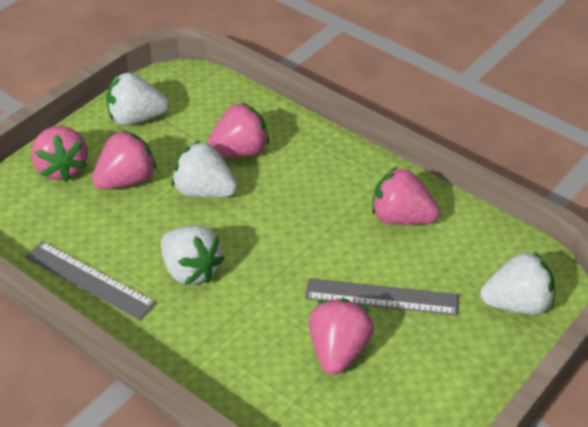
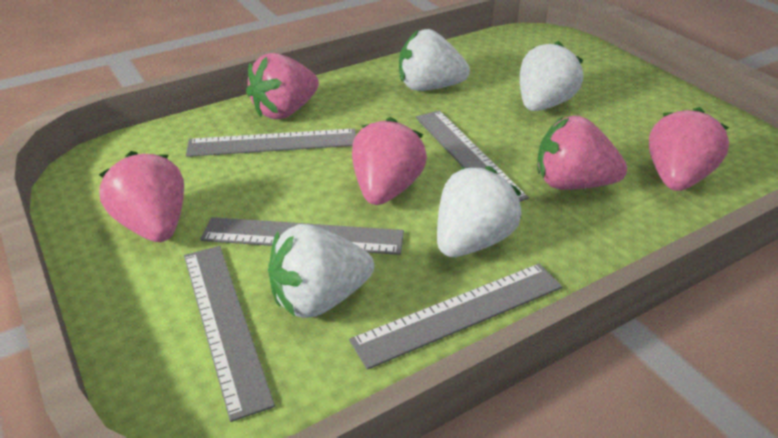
grey ruler: 2 -> 5

